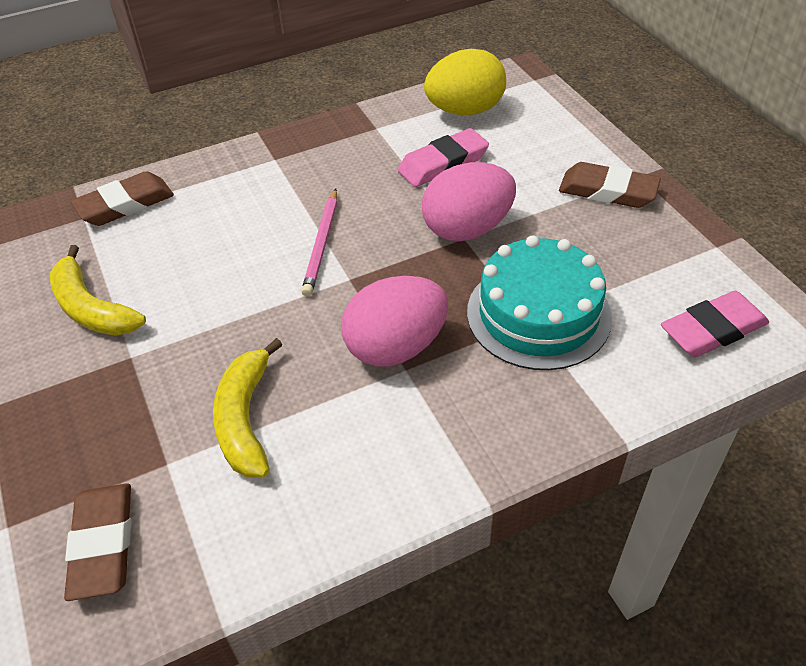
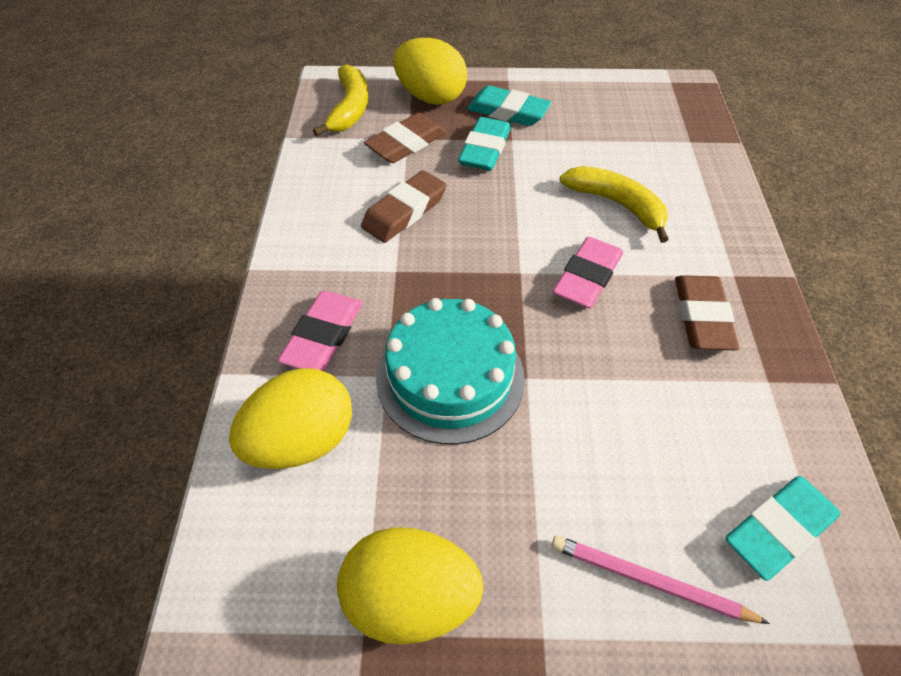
pink egg: 2 -> 0
turquoise eraser: 0 -> 3
yellow egg: 1 -> 3

